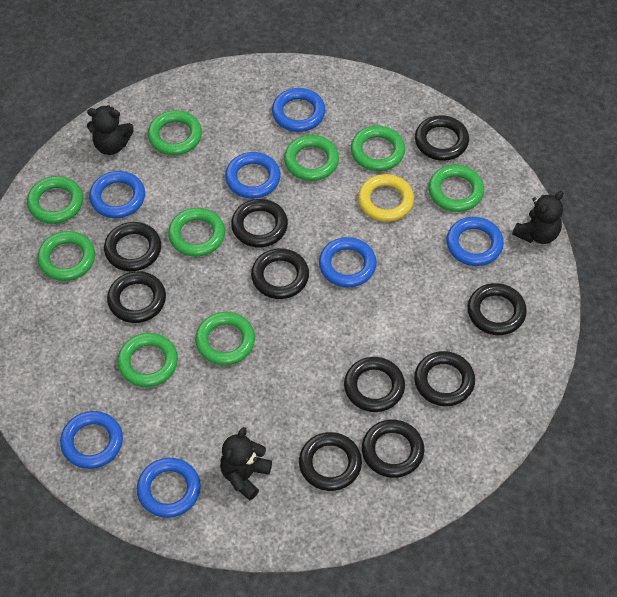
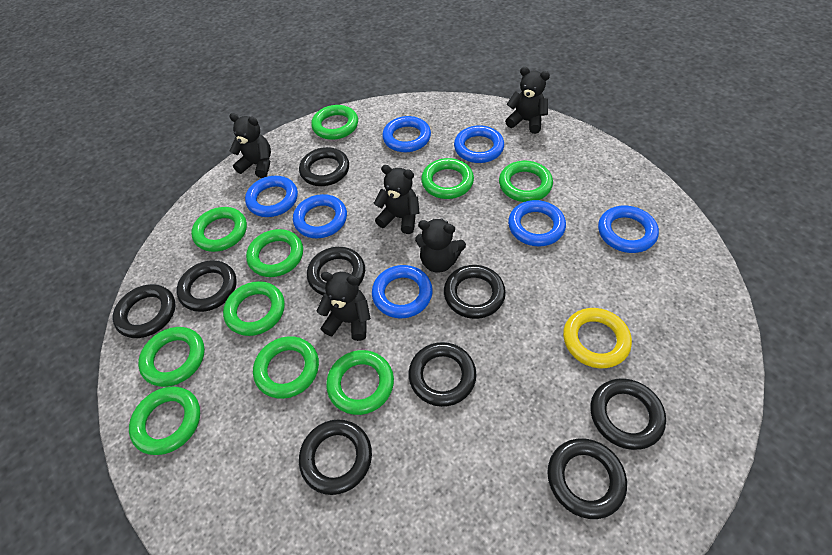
black ring: 10 -> 9
black teddy bear: 3 -> 5
green ring: 9 -> 10

